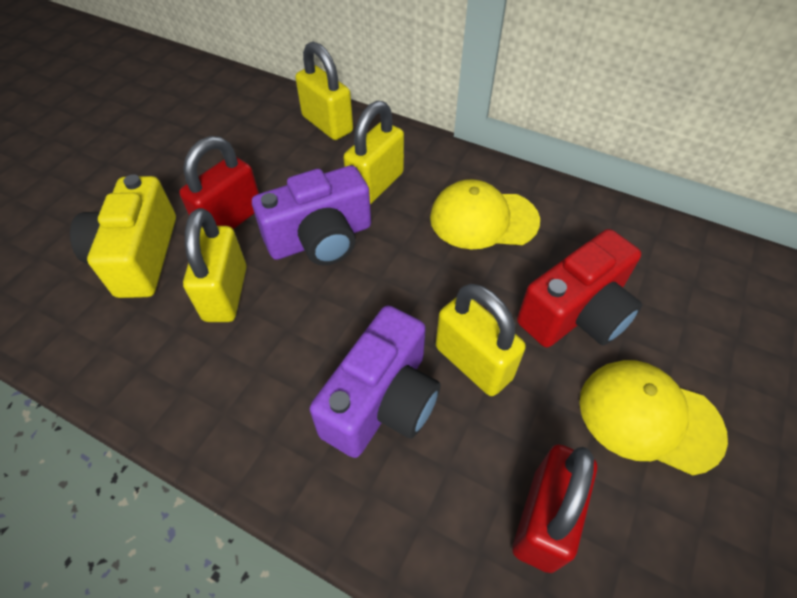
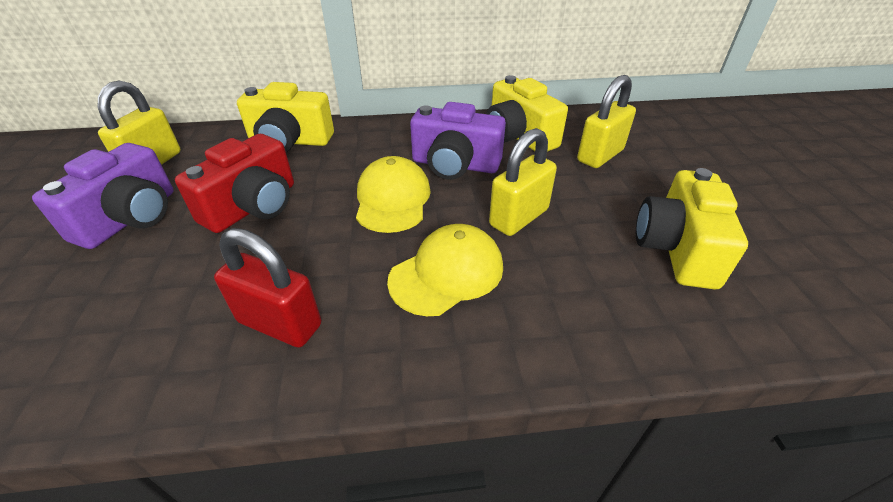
red padlock: 2 -> 1
yellow camera: 1 -> 3
yellow padlock: 4 -> 3

